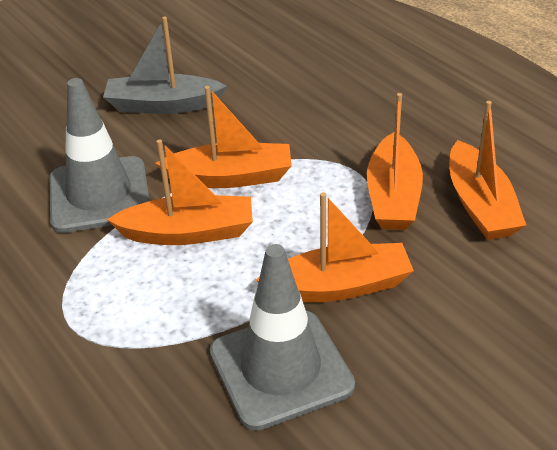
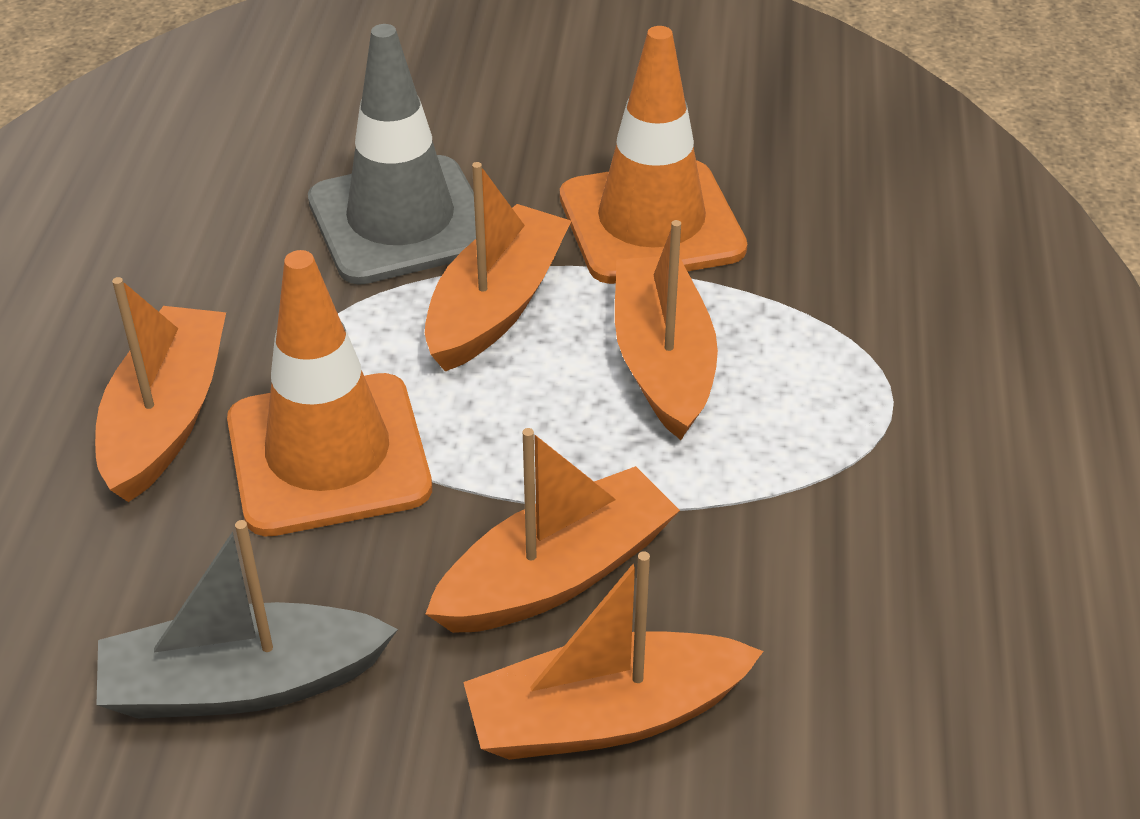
grey traffic cone: 2 -> 1
orange traffic cone: 0 -> 2

